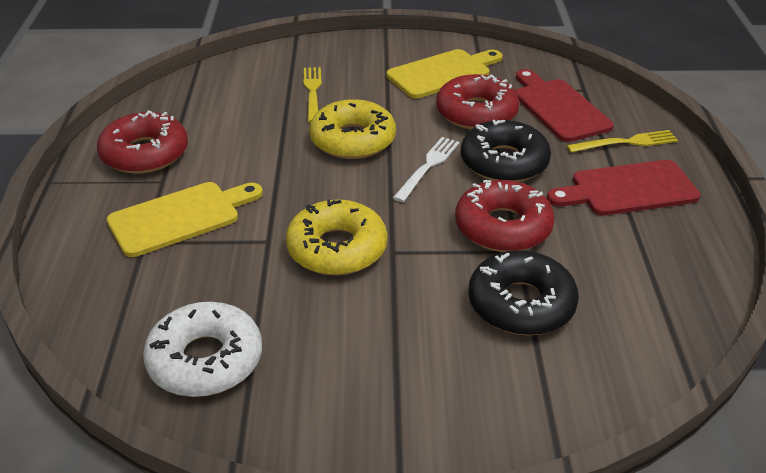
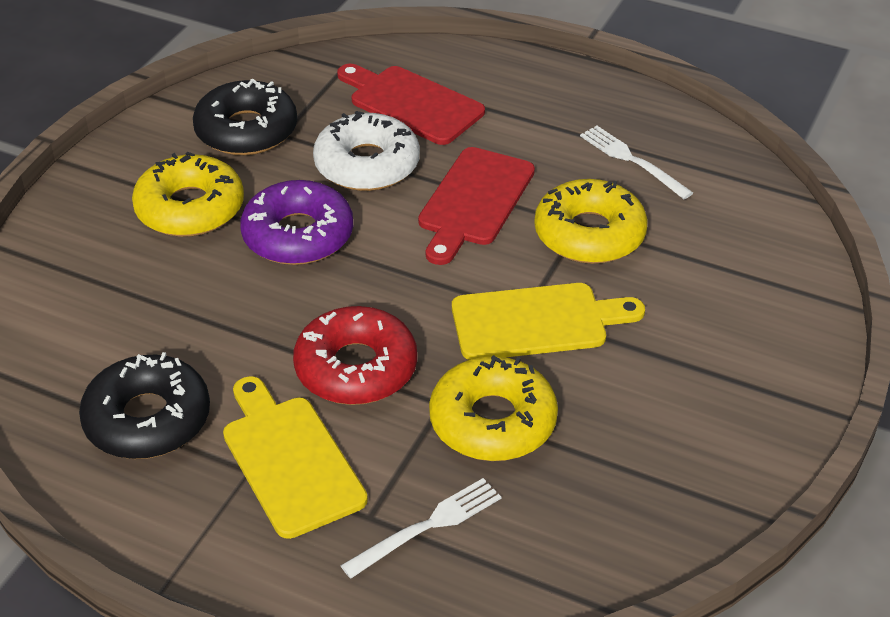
purple donut: 0 -> 1
red donut: 3 -> 1
white fork: 1 -> 2
yellow donut: 2 -> 3
yellow fork: 2 -> 0

